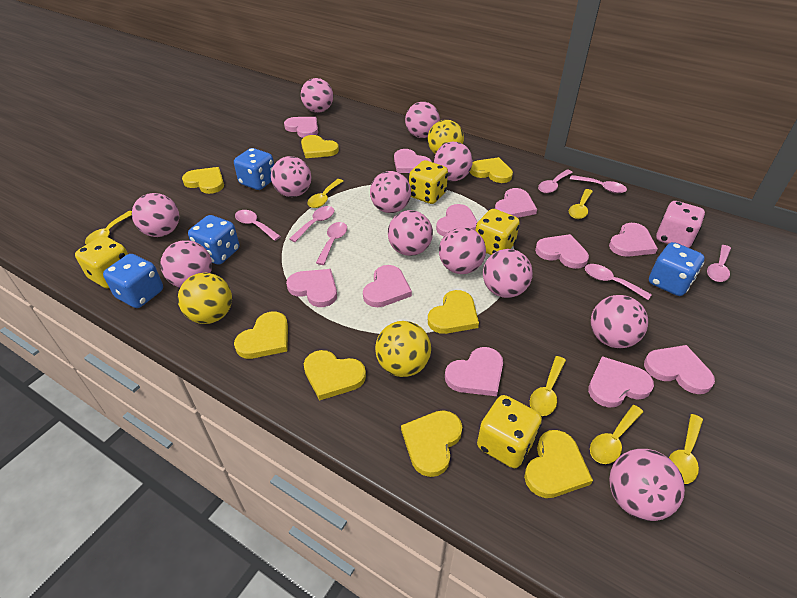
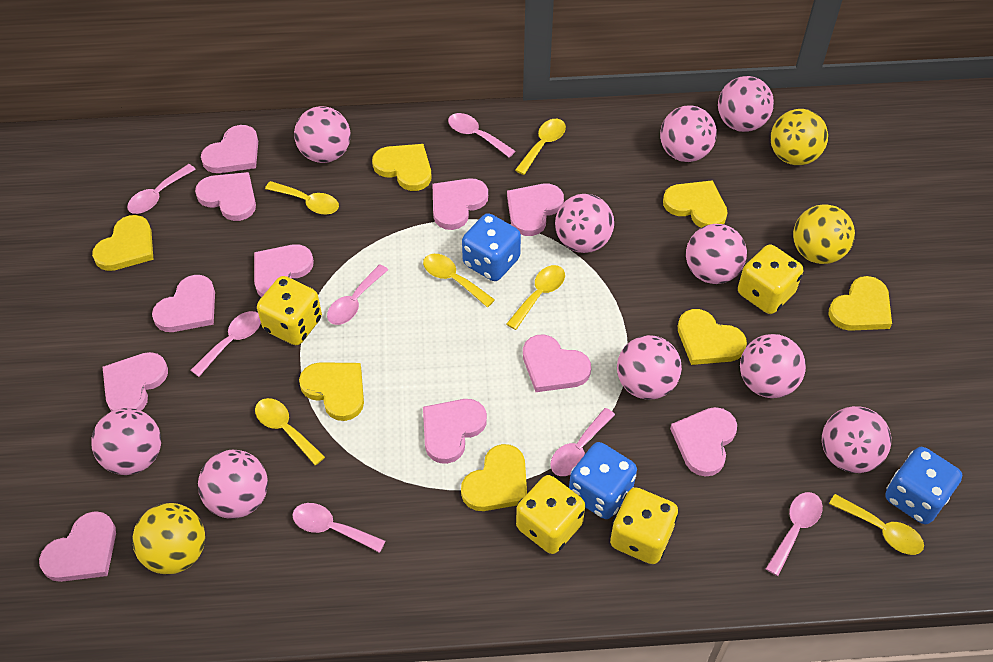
blue dice: 4 -> 3
pink ball: 12 -> 10
pink dice: 1 -> 0
yellow heart: 8 -> 7

